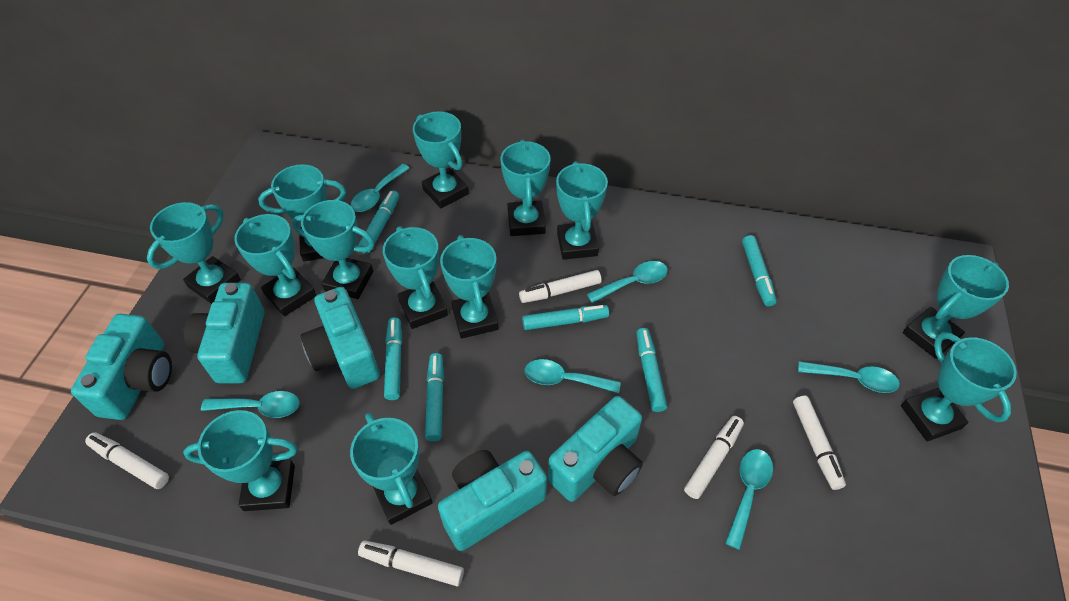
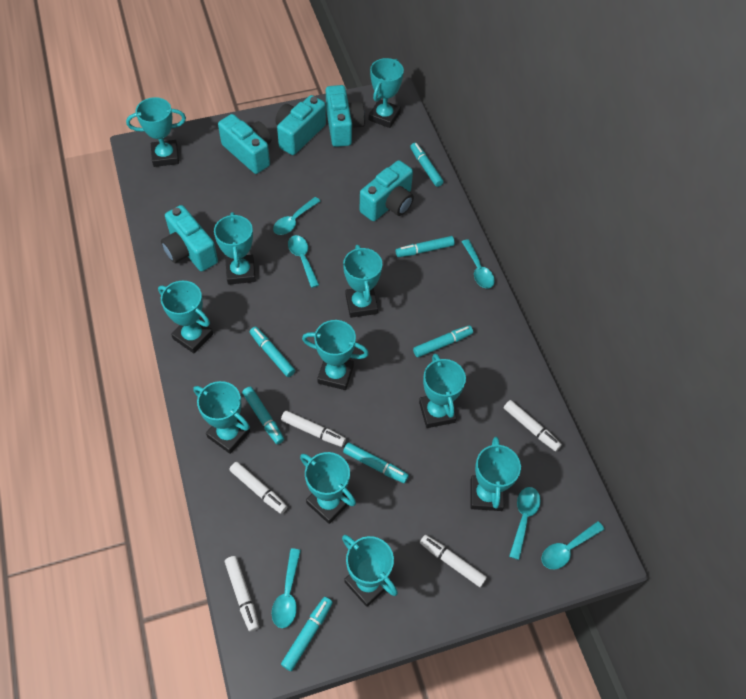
turquoise marker: 6 -> 7
turquoise trophy: 13 -> 11

